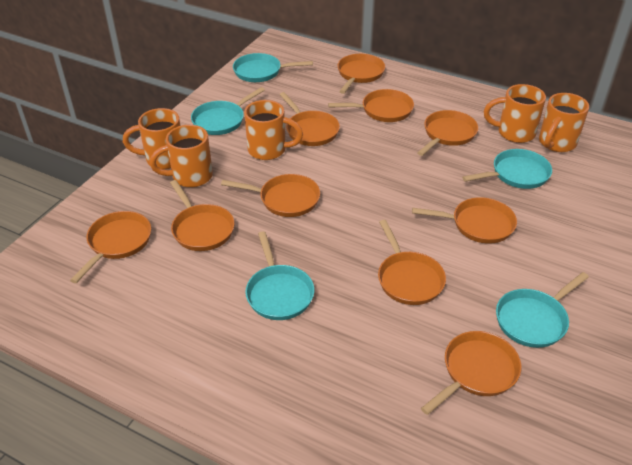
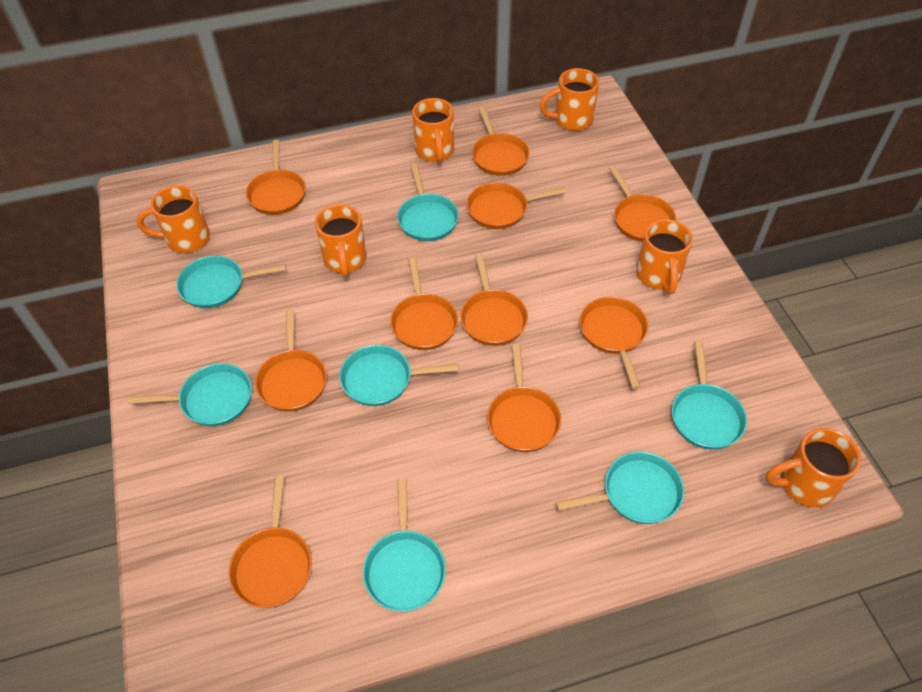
orange mug: 5 -> 6
turquoise pan: 5 -> 7

